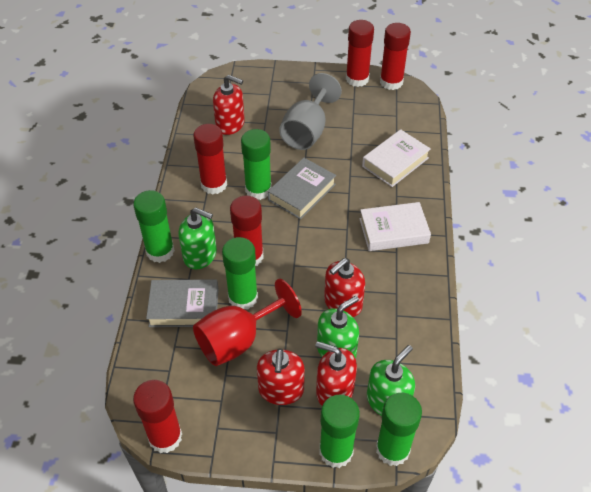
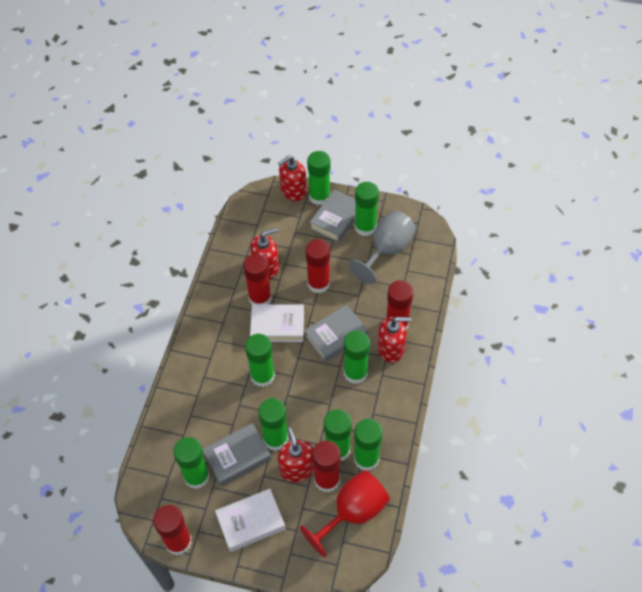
green glue stick: 5 -> 8
green soap dispenser: 3 -> 0
grey book: 2 -> 3

